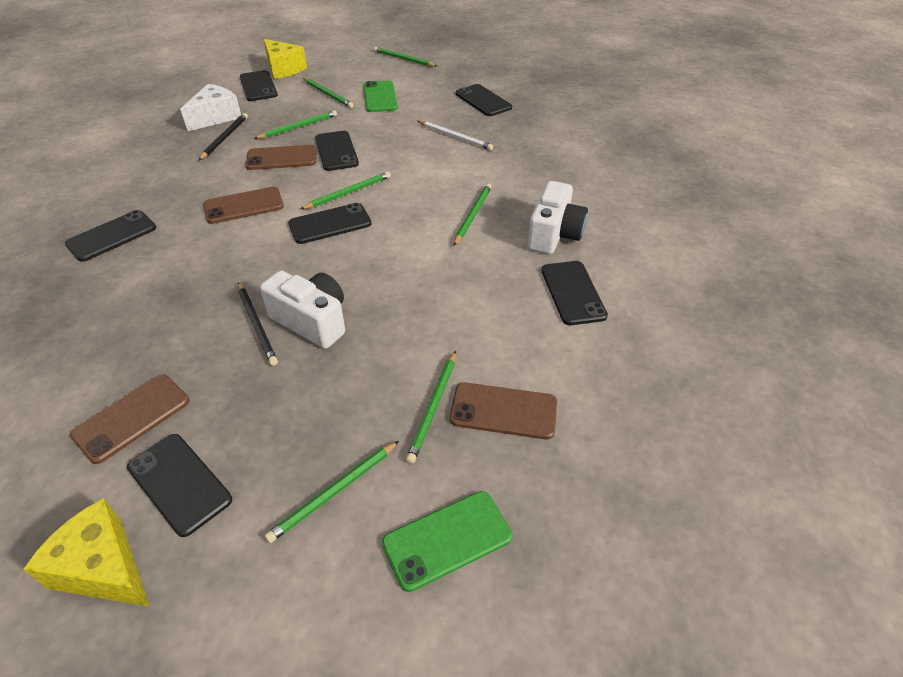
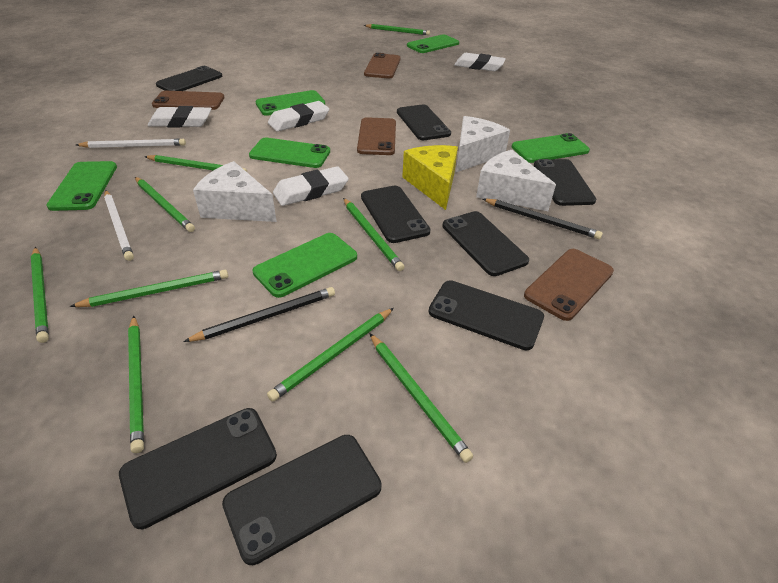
black phone: 7 -> 8
green pencil: 7 -> 9
green phone: 2 -> 6
white camera: 2 -> 0
white cheese: 1 -> 3
white eraser: 0 -> 4
white pencil: 1 -> 2
yellow cheese: 2 -> 1

